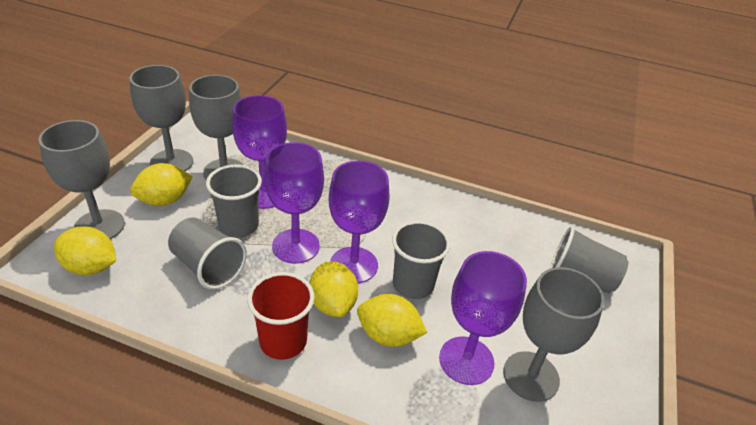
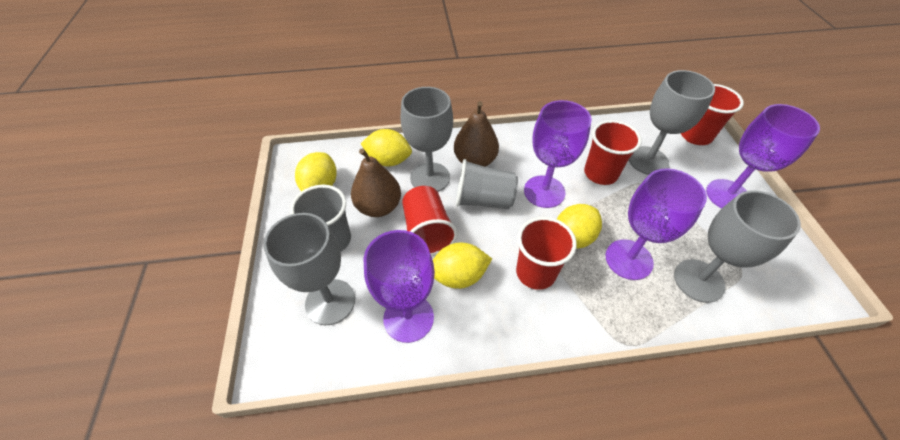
brown pear: 0 -> 2
grey cup: 4 -> 2
red cup: 1 -> 4

